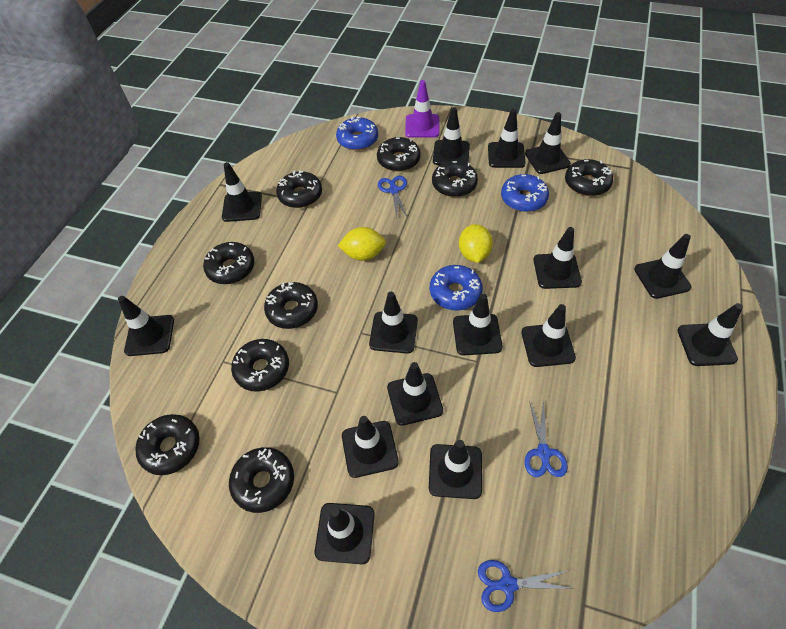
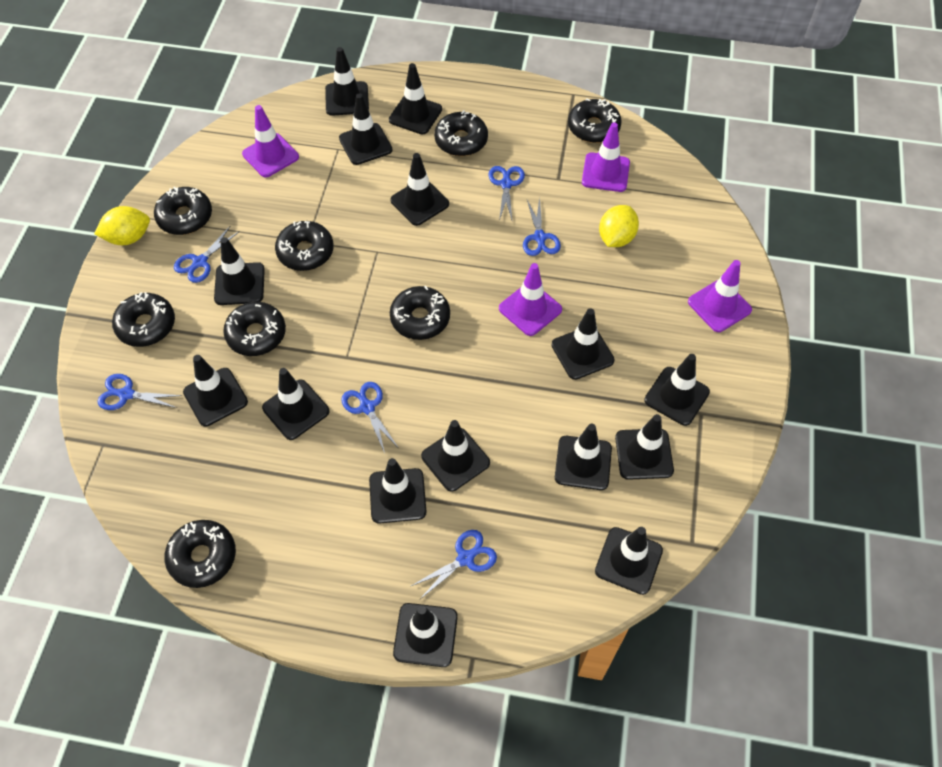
black donut: 9 -> 8
blue donut: 3 -> 0
blue scissors: 3 -> 6
purple traffic cone: 1 -> 4

